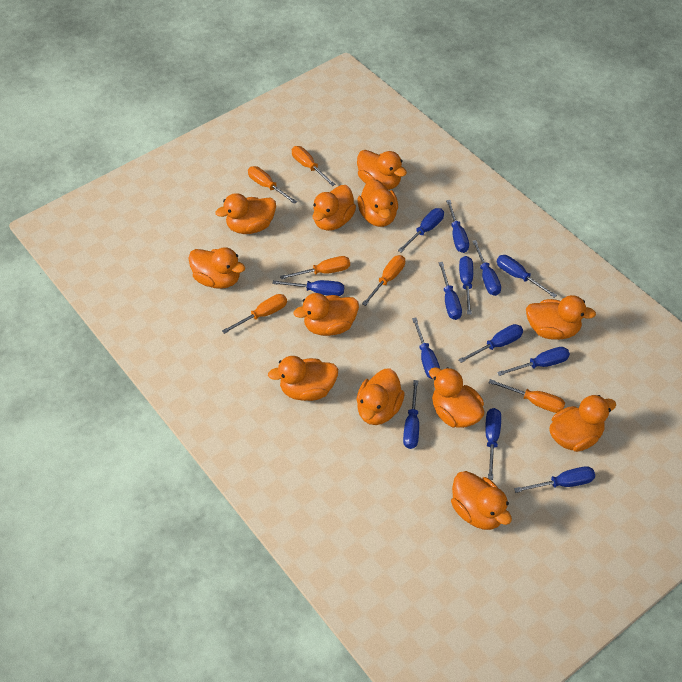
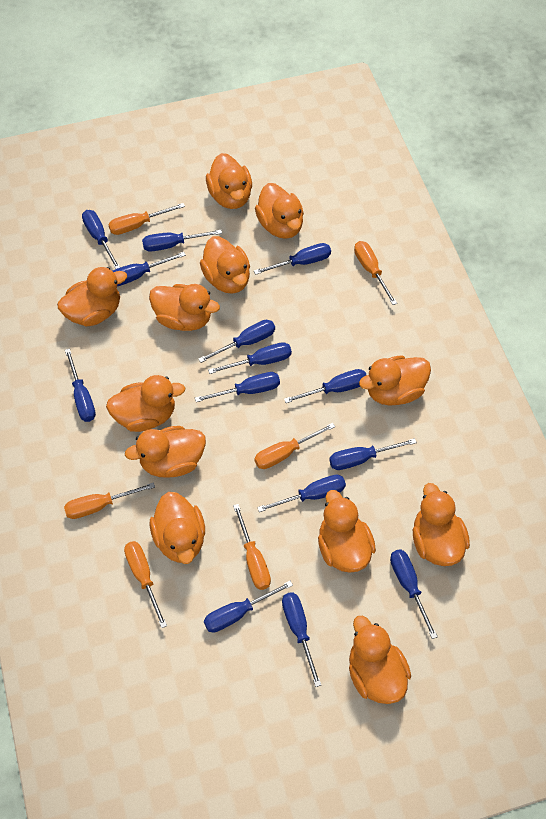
blue screwdriver: 13 -> 14

